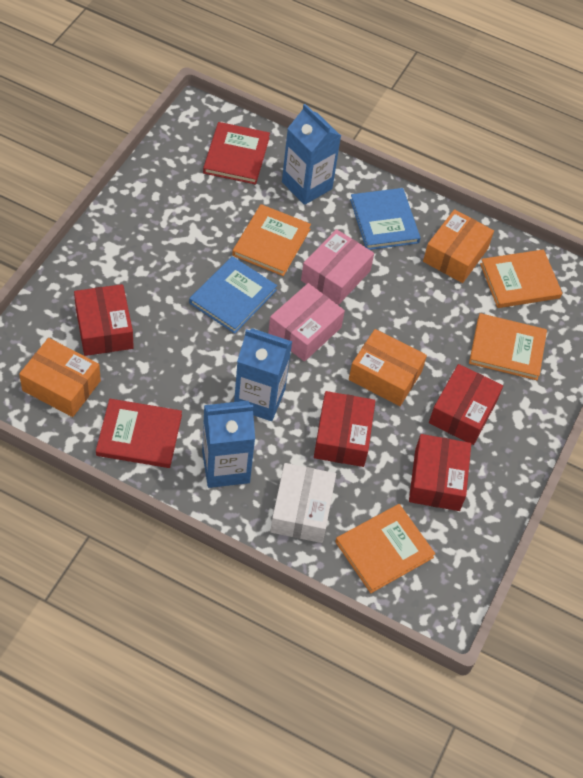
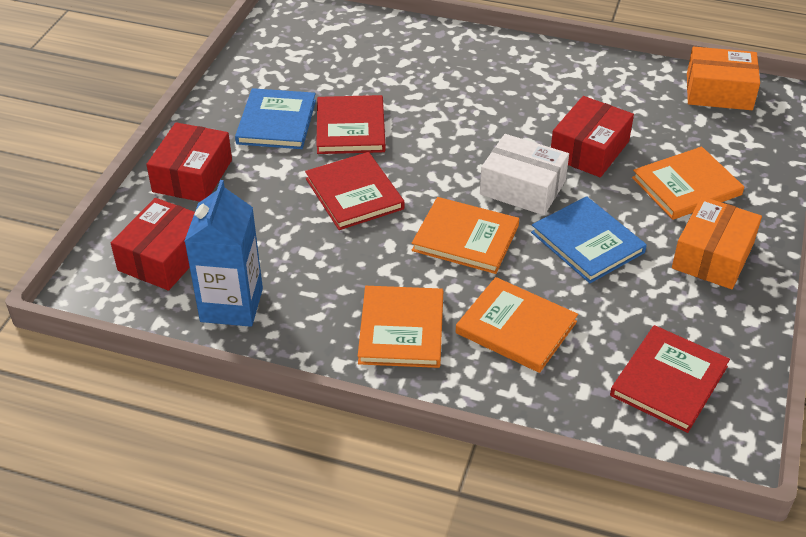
blue carton: 3 -> 1
orange box: 3 -> 2
pink box: 2 -> 0
red book: 2 -> 3
red box: 4 -> 3

